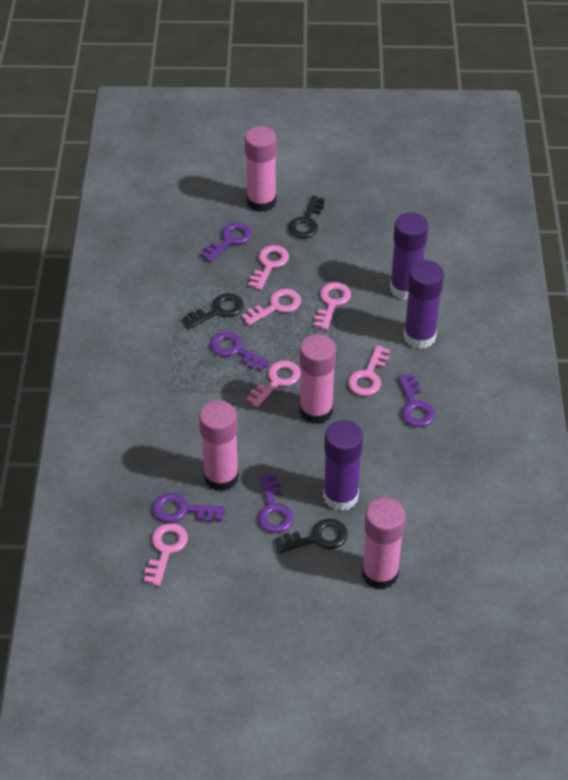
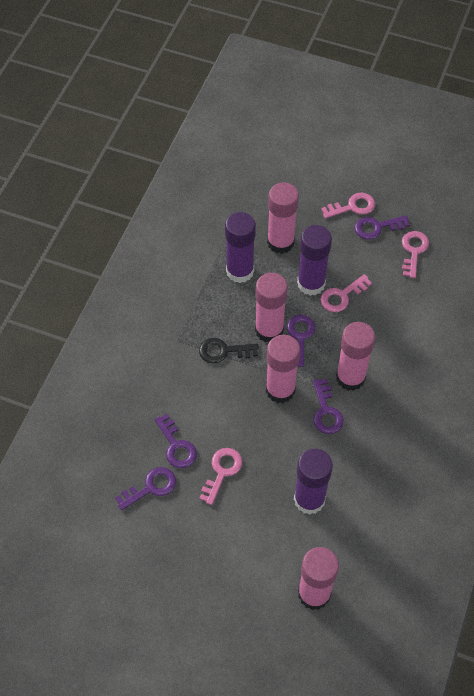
black key: 3 -> 1
pink glue stick: 4 -> 5
pink key: 6 -> 4

